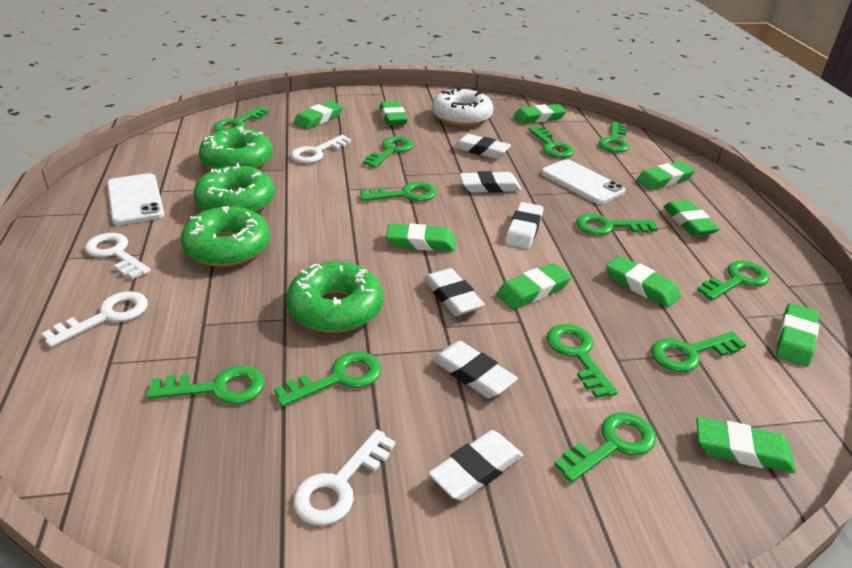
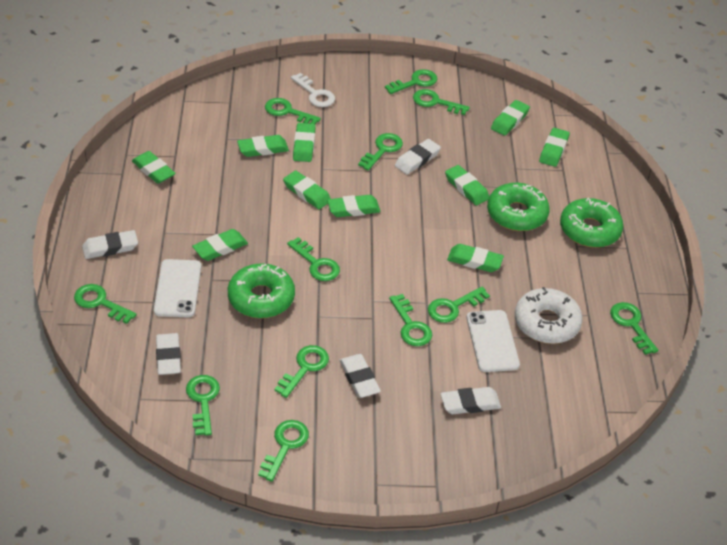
green donut: 4 -> 3
white eraser: 6 -> 5
white key: 4 -> 1

